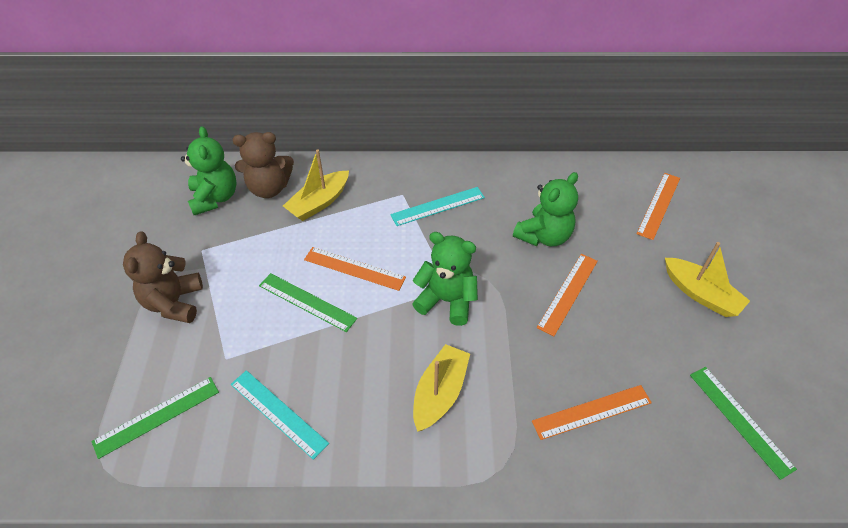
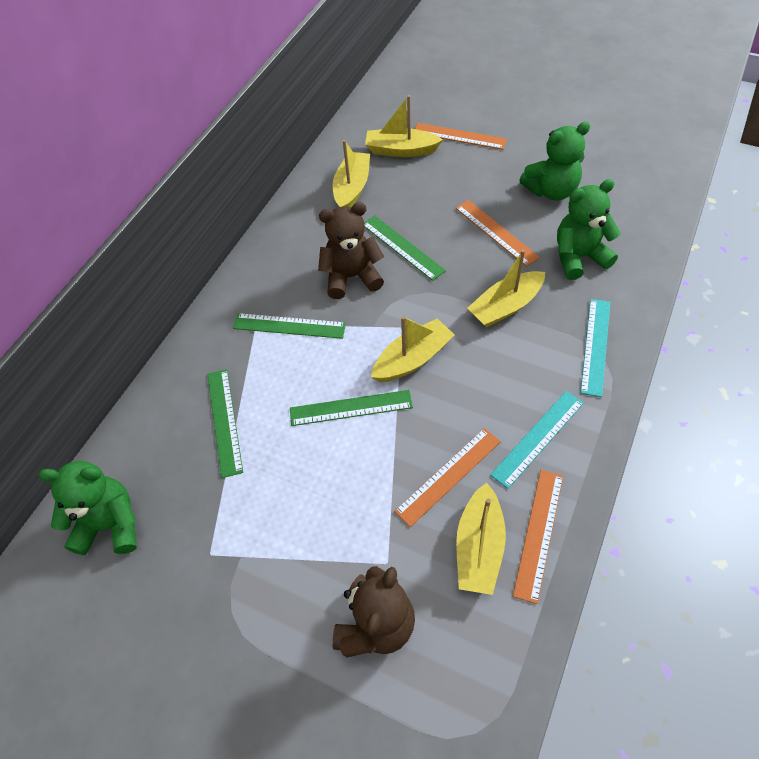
green ruler: 3 -> 4
yellow boat: 3 -> 5

